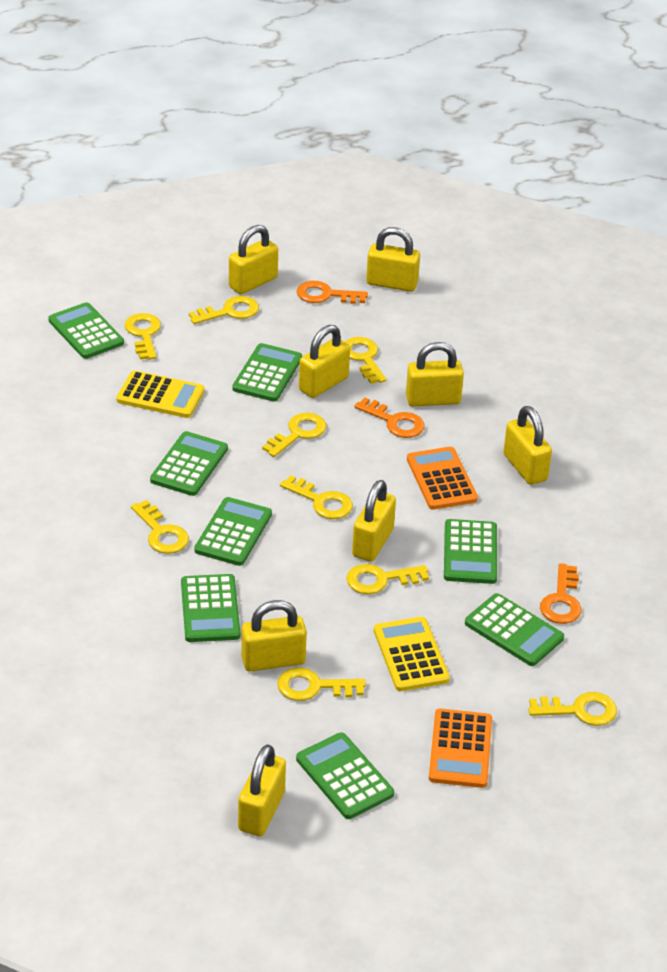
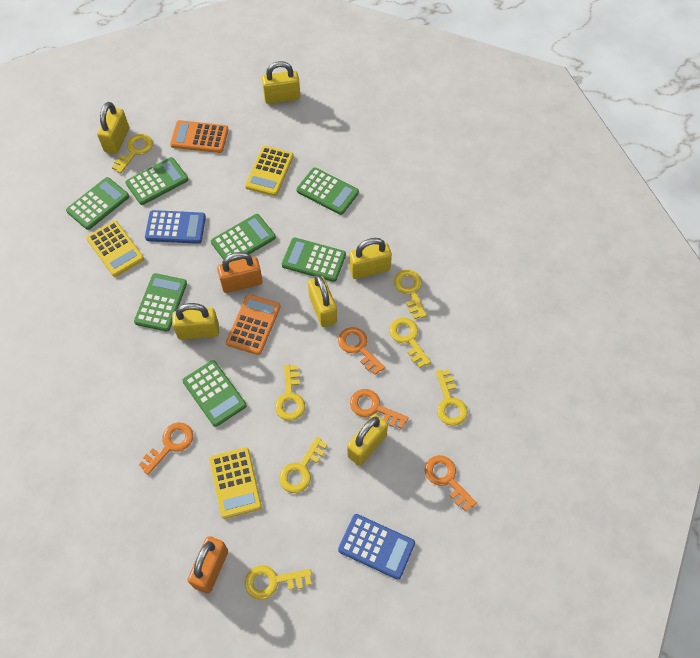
blue calculator: 0 -> 2
green calculator: 8 -> 7
orange key: 3 -> 4
orange padlock: 0 -> 2
yellow calculator: 2 -> 3
yellow key: 9 -> 7
yellow padlock: 8 -> 6

